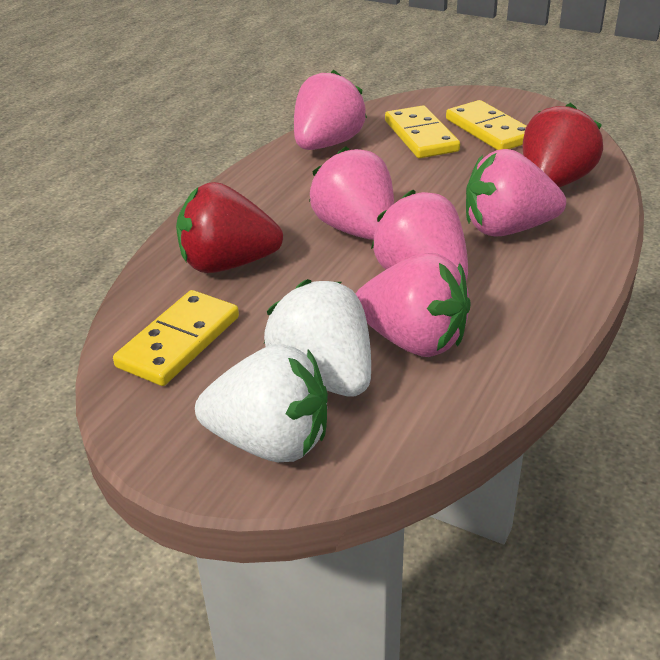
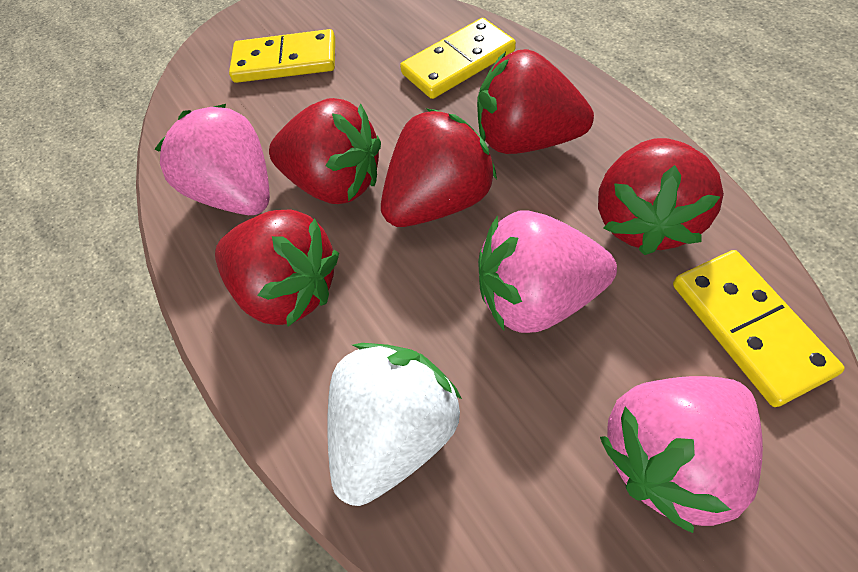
pink strawberry: 5 -> 3
red strawberry: 2 -> 5
white strawberry: 2 -> 1

